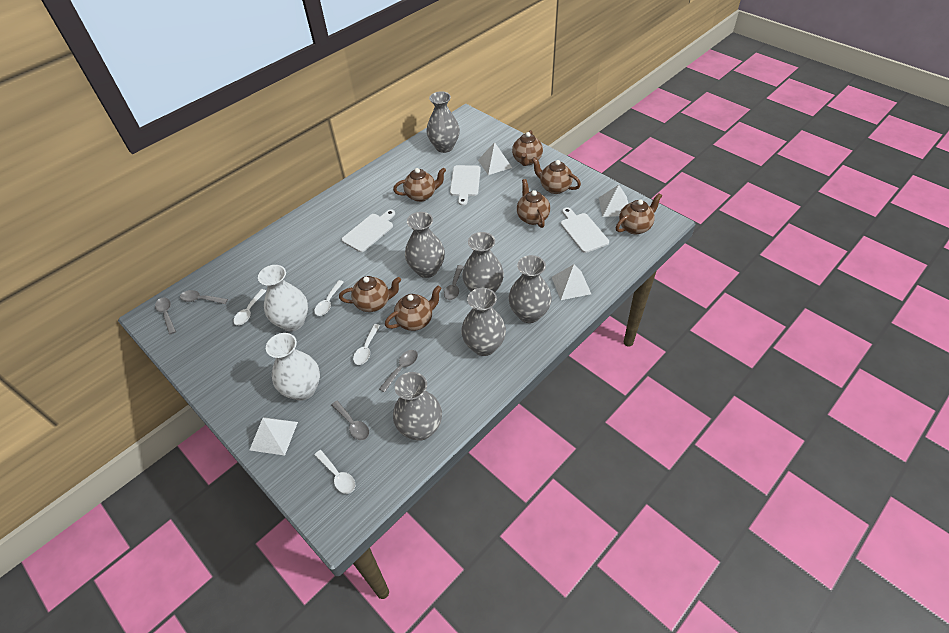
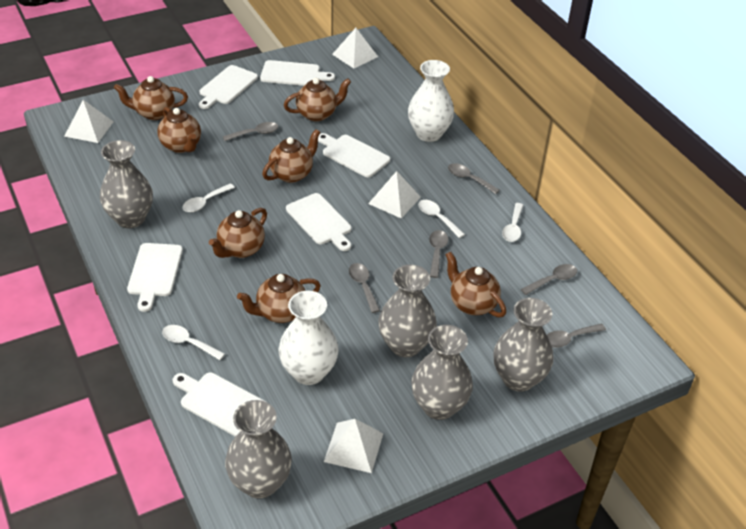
grey spoon: 5 -> 6
grey vase: 6 -> 5
white cutting board: 3 -> 6

